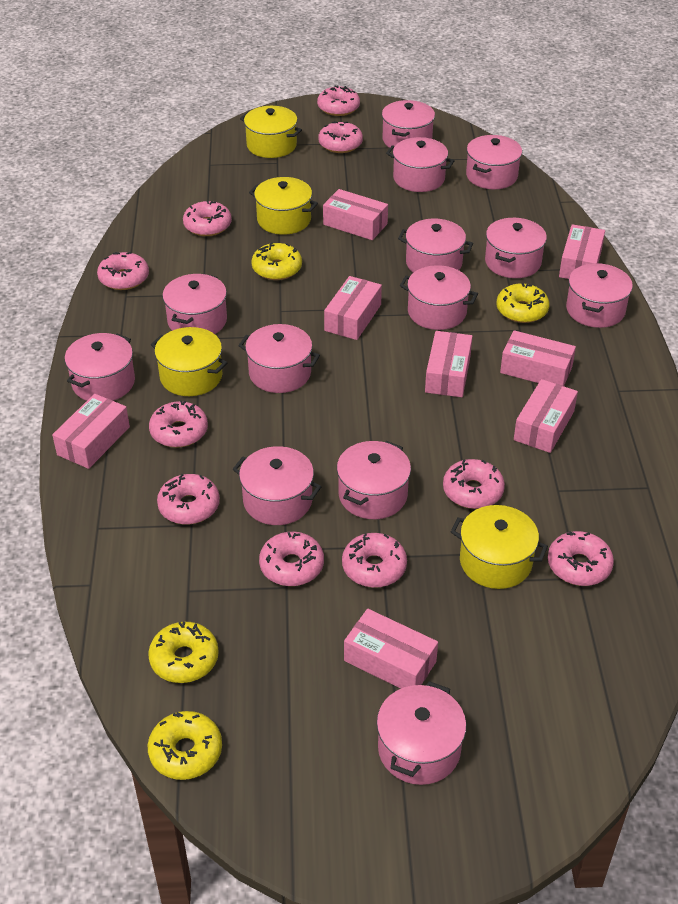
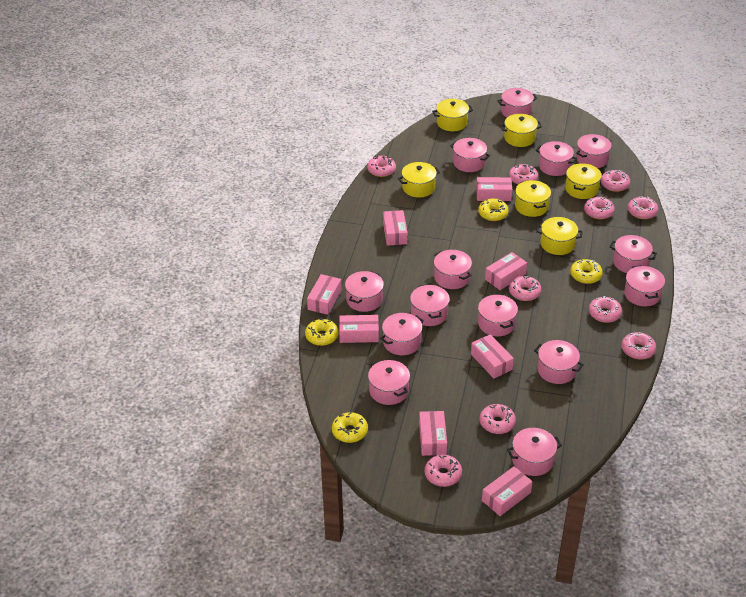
pink pot: 13 -> 14
yellow pot: 4 -> 6

